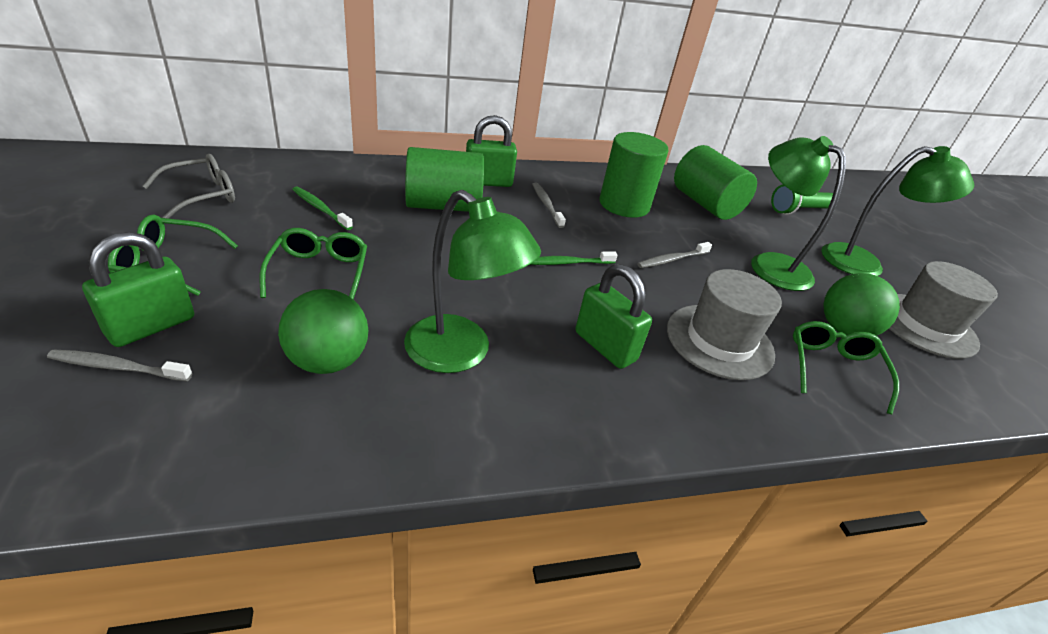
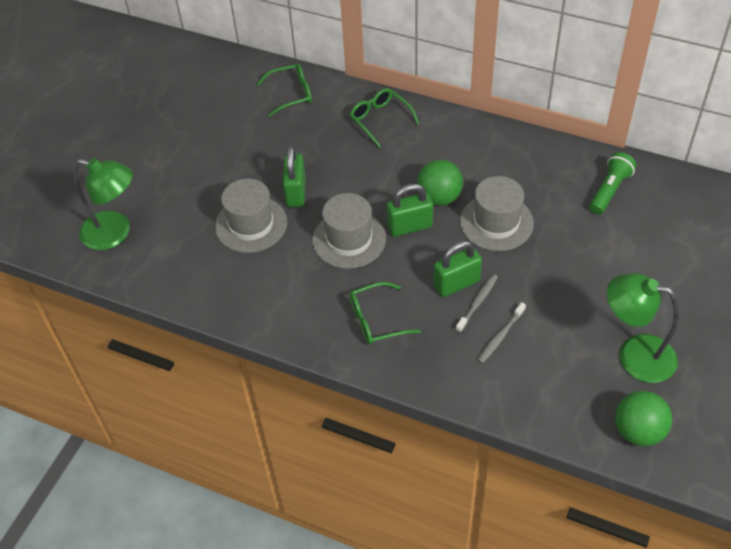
green cylinder: 3 -> 0
green lamp: 3 -> 2
green toothbrush: 2 -> 0
grey glasses: 1 -> 0
grey hat: 2 -> 3
grey toothbrush: 3 -> 2

